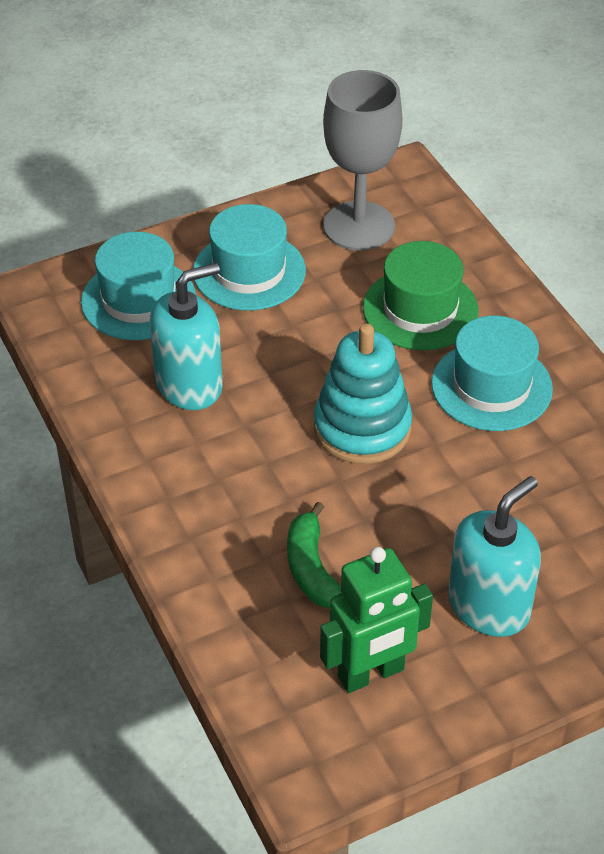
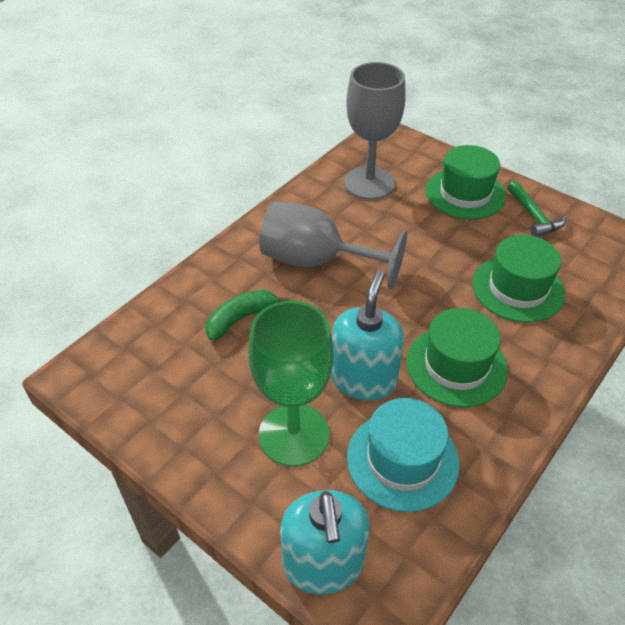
green goblet: 0 -> 1
green hammer: 0 -> 1
green hat: 1 -> 3
green robot: 1 -> 0
grey goblet: 1 -> 2
turquoise hat: 3 -> 1
turquoise stacking toy: 1 -> 0

